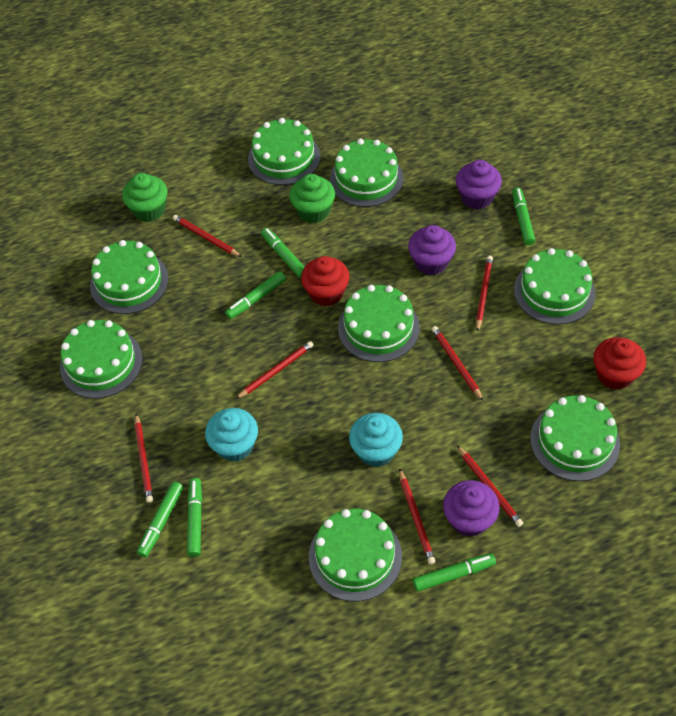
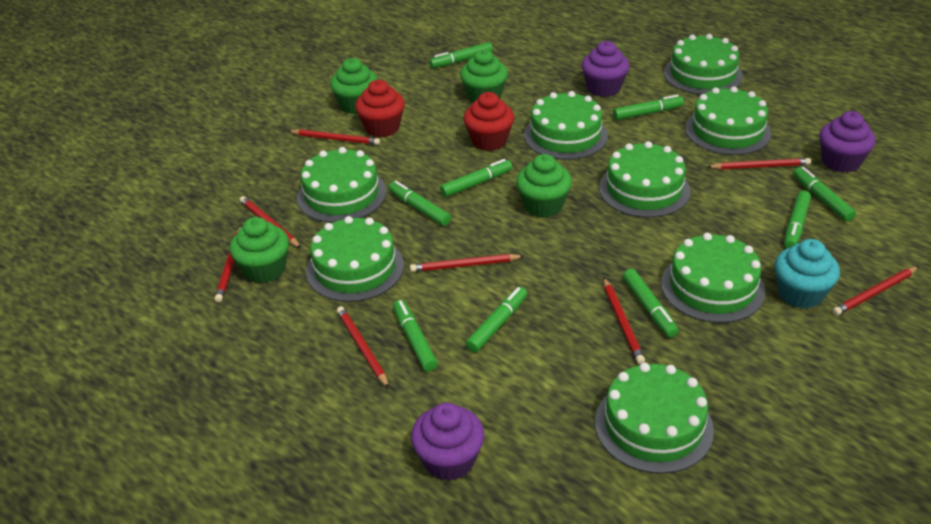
green cupcake: 2 -> 4
green marker: 6 -> 9
red pencil: 7 -> 8
turquoise cupcake: 2 -> 1

